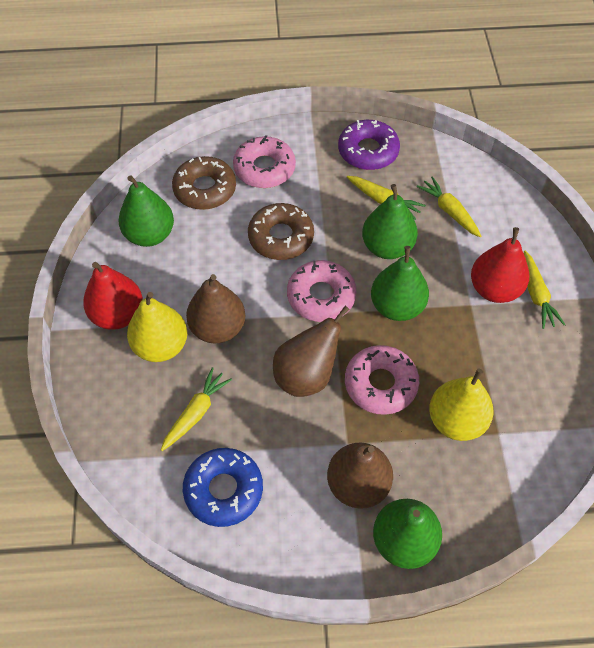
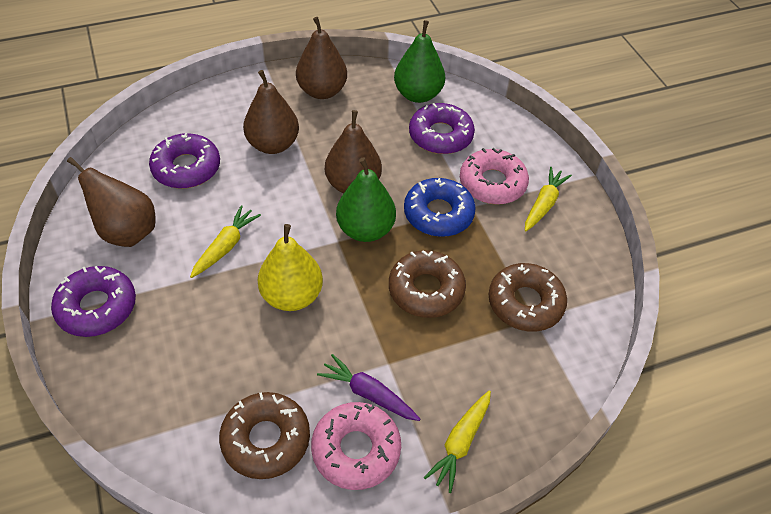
brown donut: 2 -> 3
brown pear: 3 -> 4
green pear: 4 -> 2
pink donut: 3 -> 2
purple carrot: 0 -> 1
purple donut: 1 -> 3
red pear: 2 -> 0
yellow carrot: 4 -> 3
yellow pear: 2 -> 1

